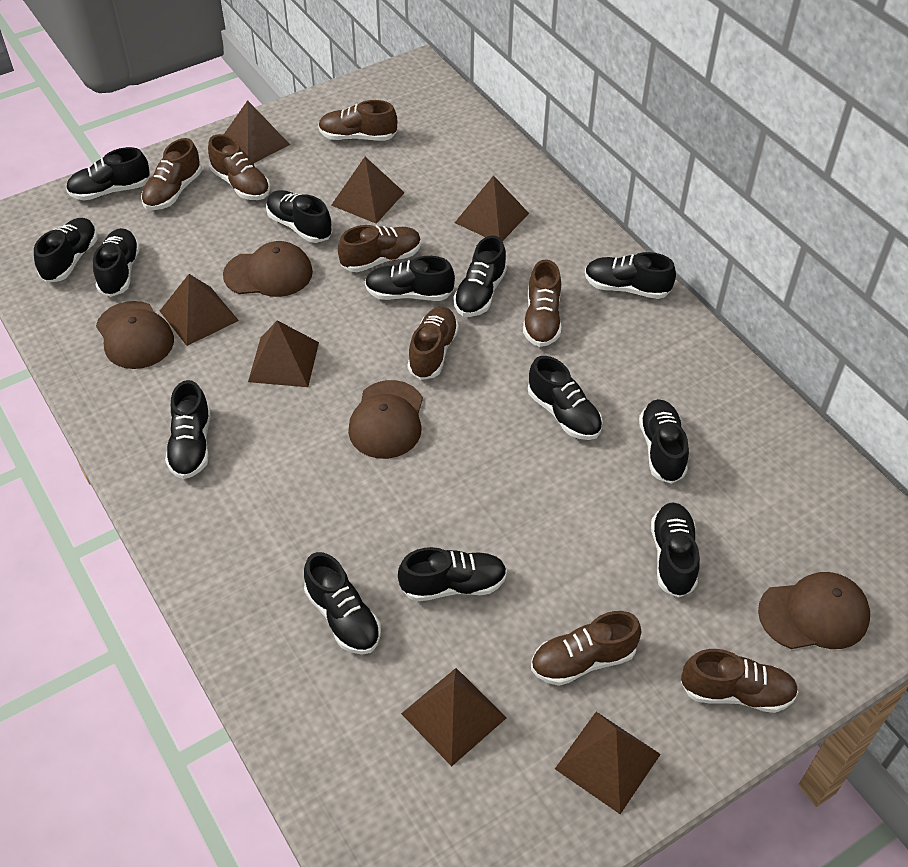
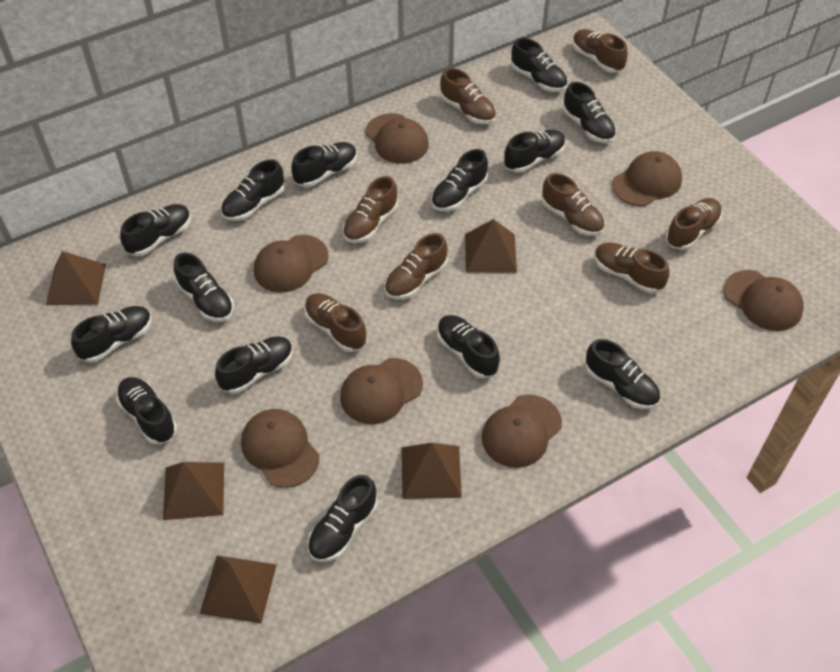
black shoe: 13 -> 14
brown cap: 4 -> 7
brown pyramid: 7 -> 5

